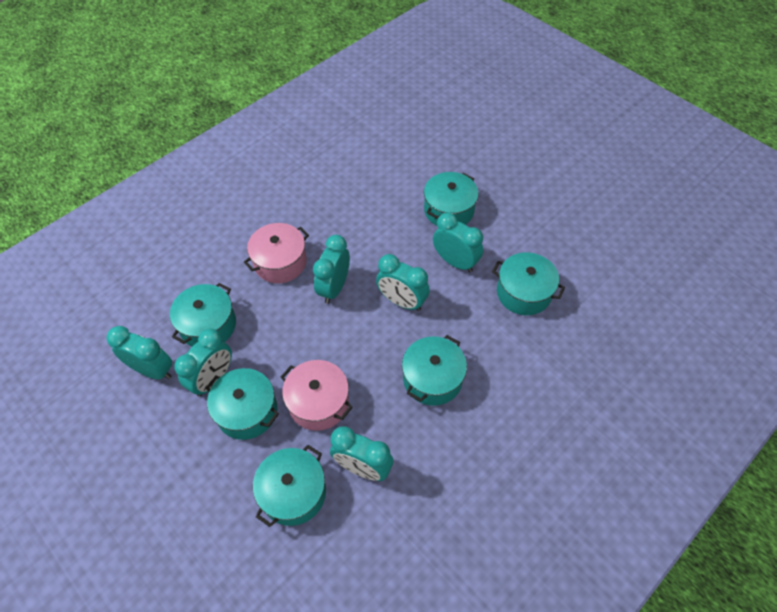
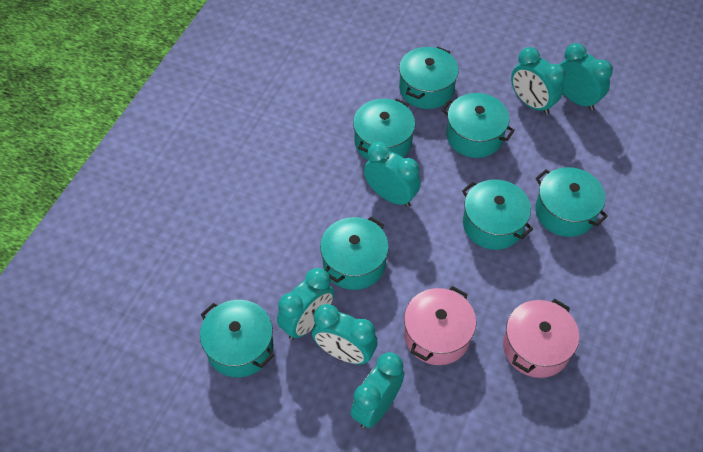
turquoise pot: 6 -> 7

